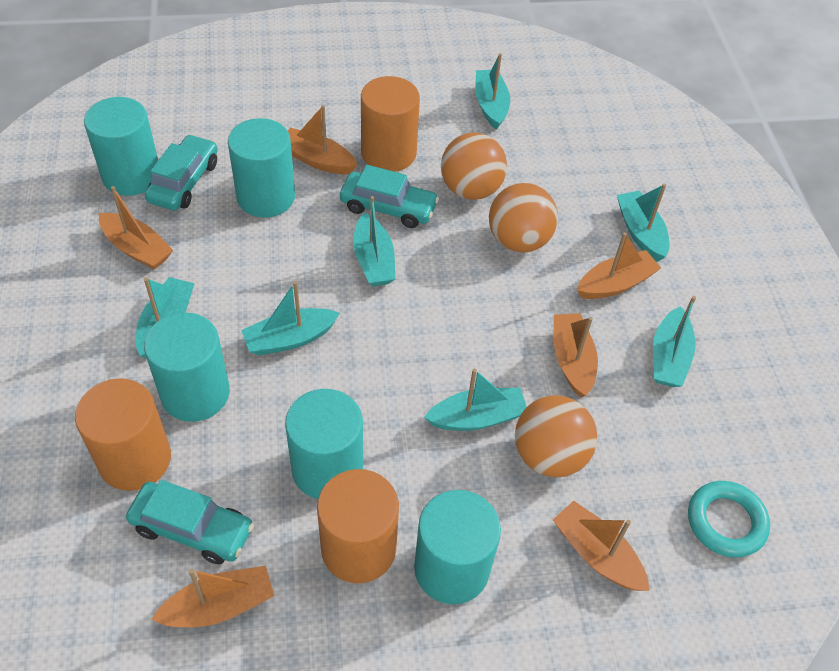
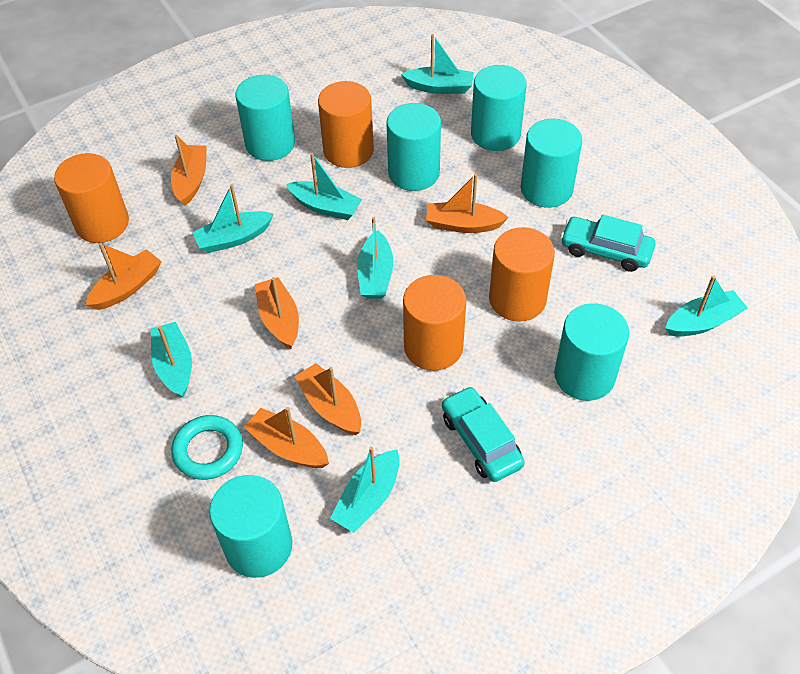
orange ball: 3 -> 0
orange cylinder: 3 -> 4
turquoise car: 3 -> 2
turquoise cylinder: 5 -> 6

